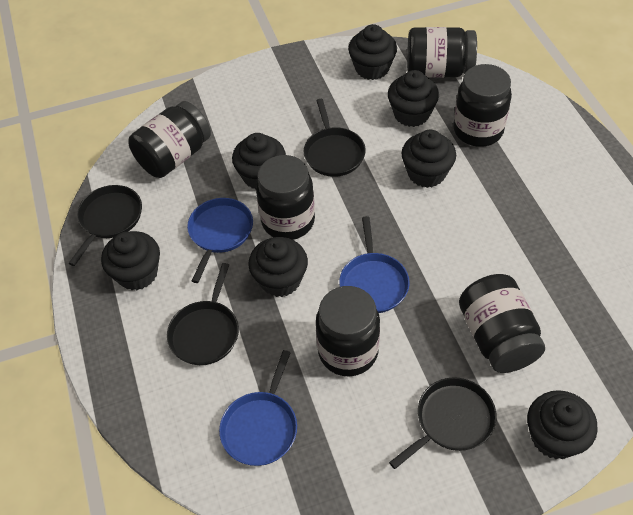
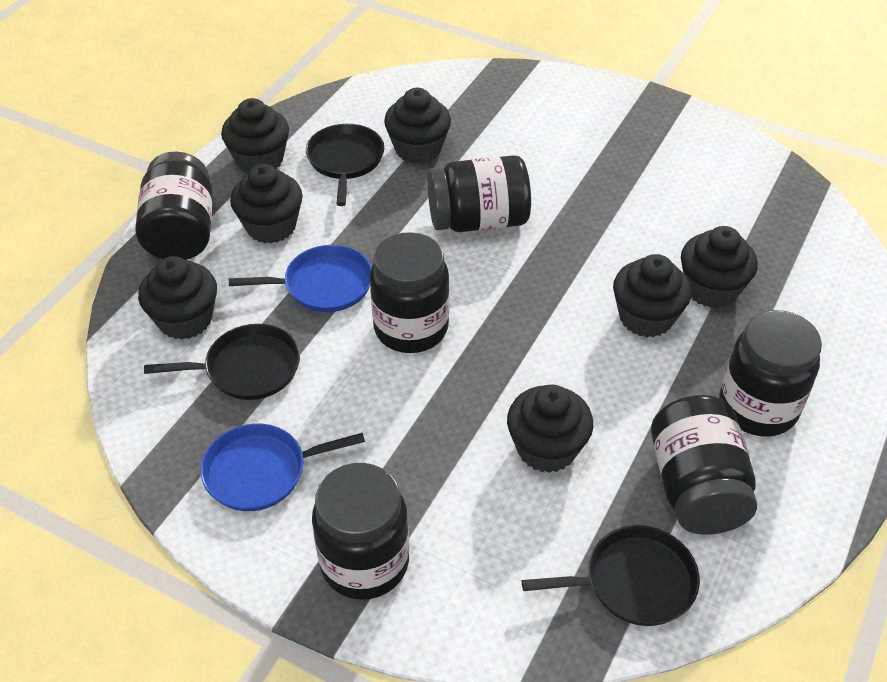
black pan: 4 -> 3
blue pan: 3 -> 2

